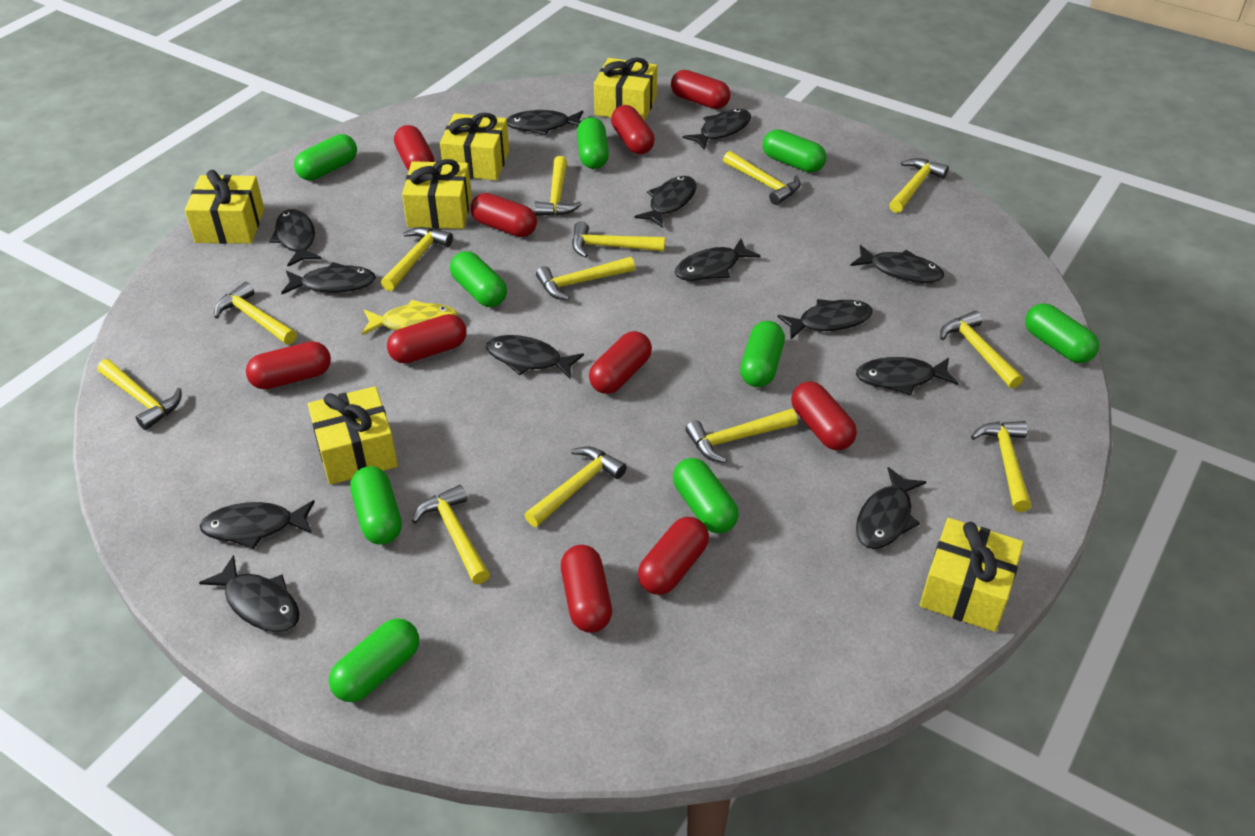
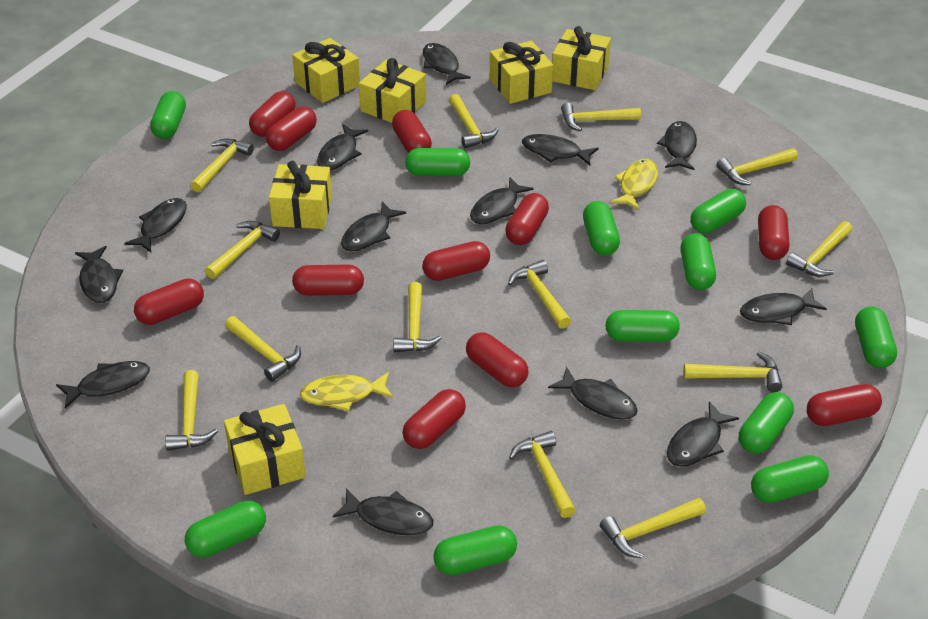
green capsule: 9 -> 11
red capsule: 10 -> 11
yellow fish: 1 -> 2

